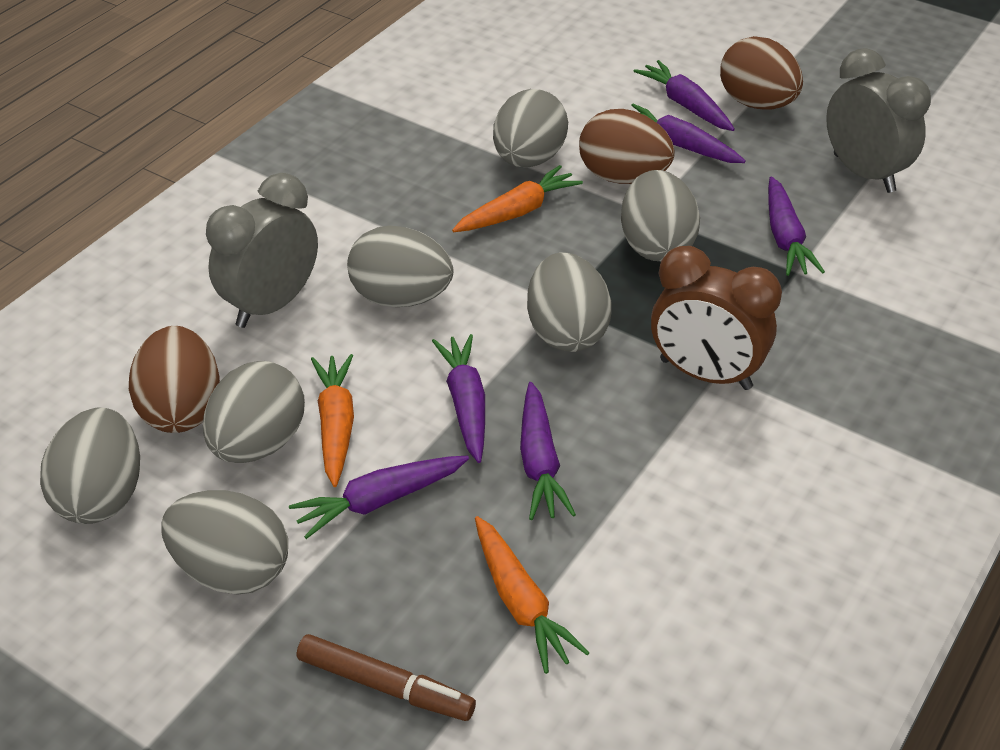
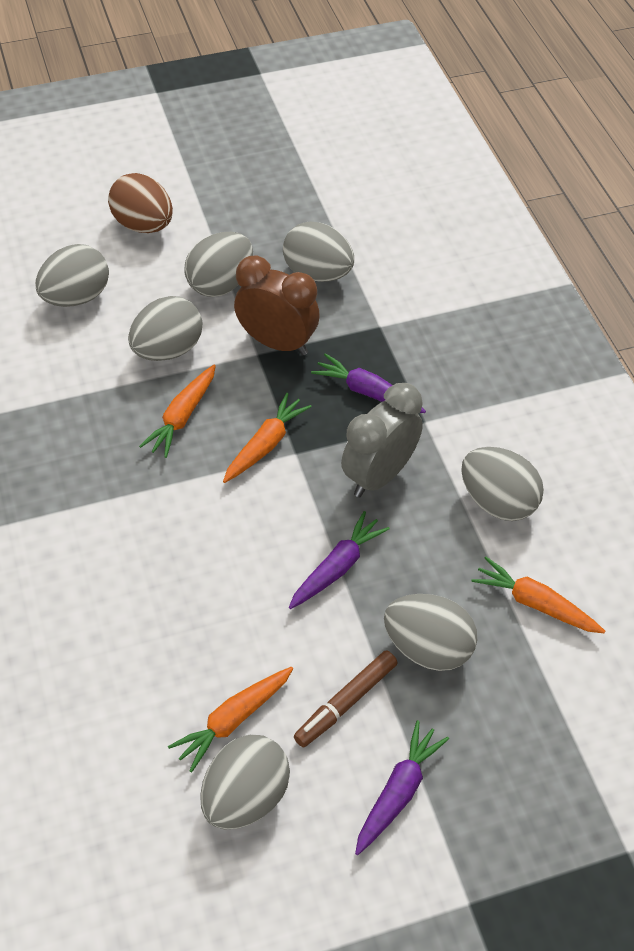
brown egg: 3 -> 1
grey clock: 2 -> 1
orange carrot: 3 -> 4
purple carrot: 6 -> 3

